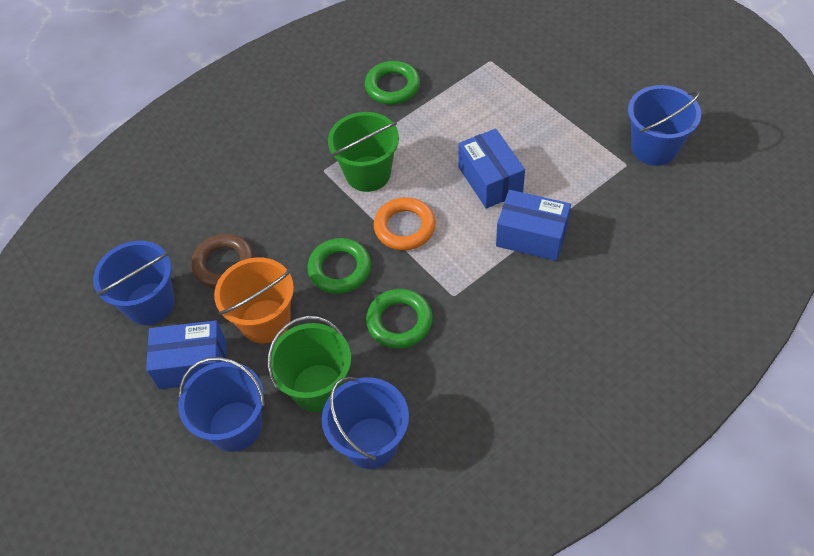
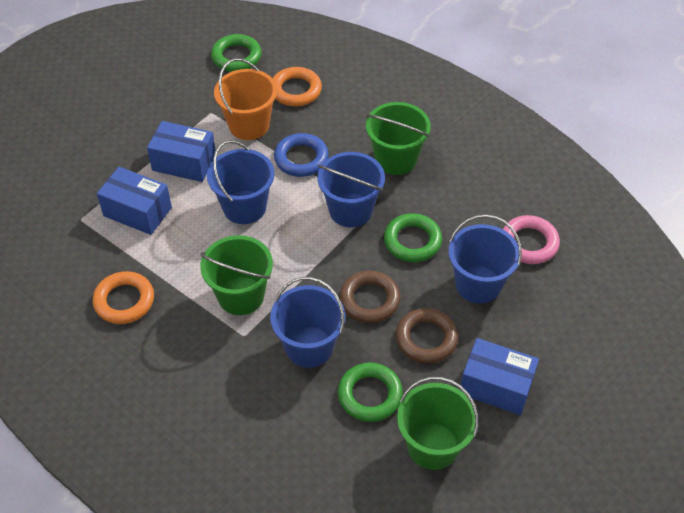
blue ring: 0 -> 1
brown ring: 1 -> 2
green bucket: 2 -> 3
orange ring: 1 -> 2
pink ring: 0 -> 1

